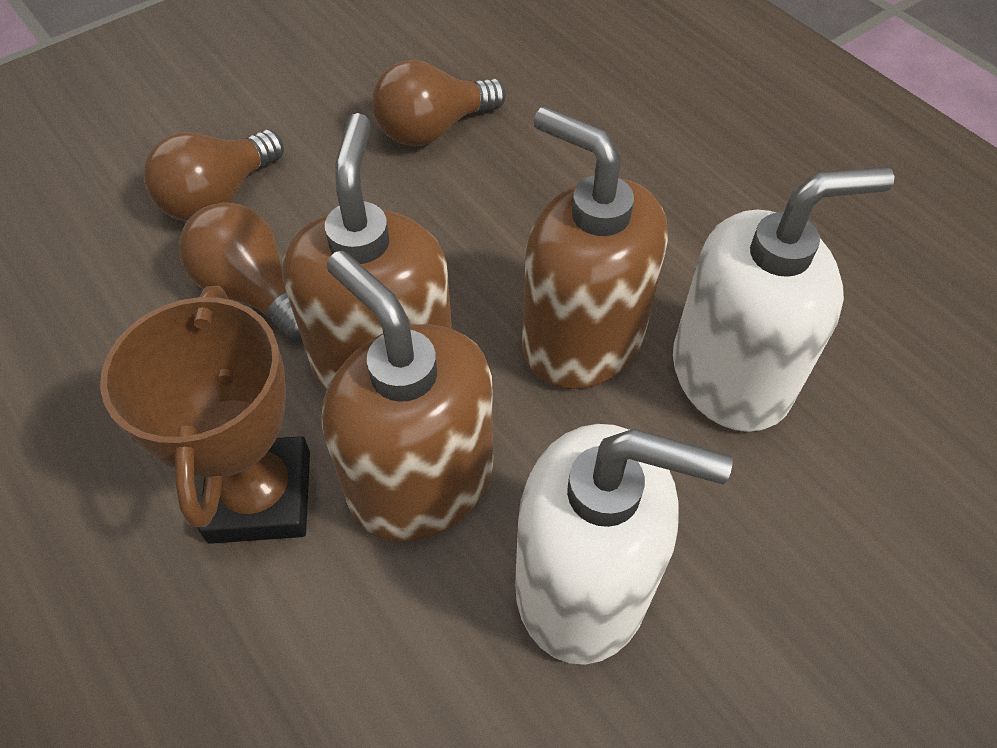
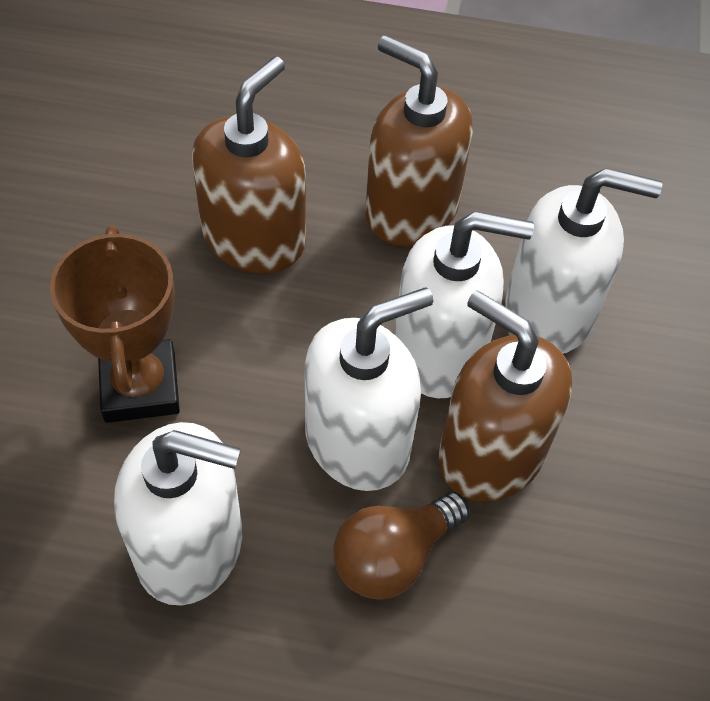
brown light bulb: 3 -> 1
white soap dispenser: 2 -> 4

